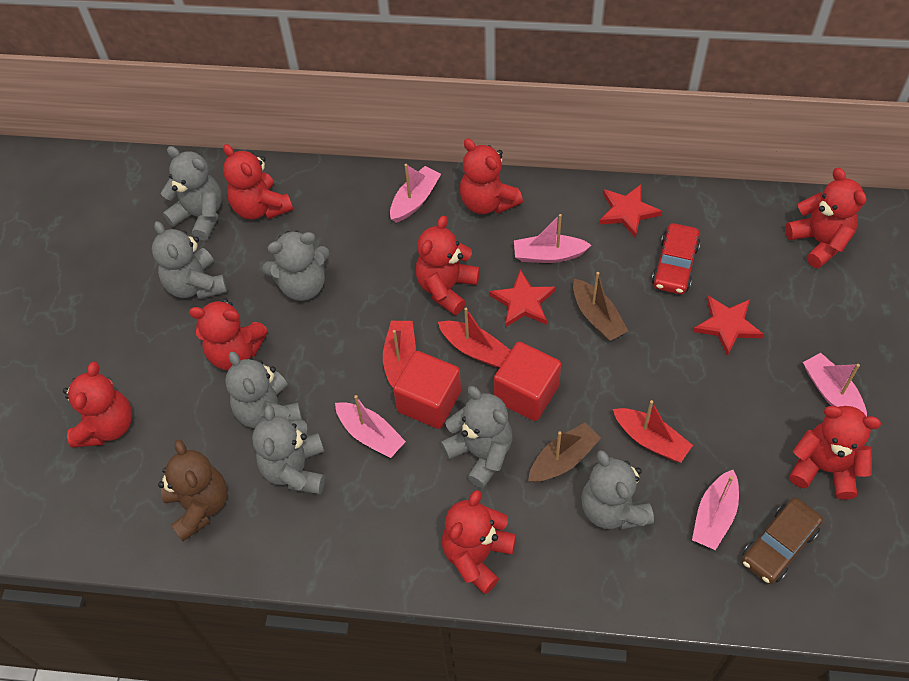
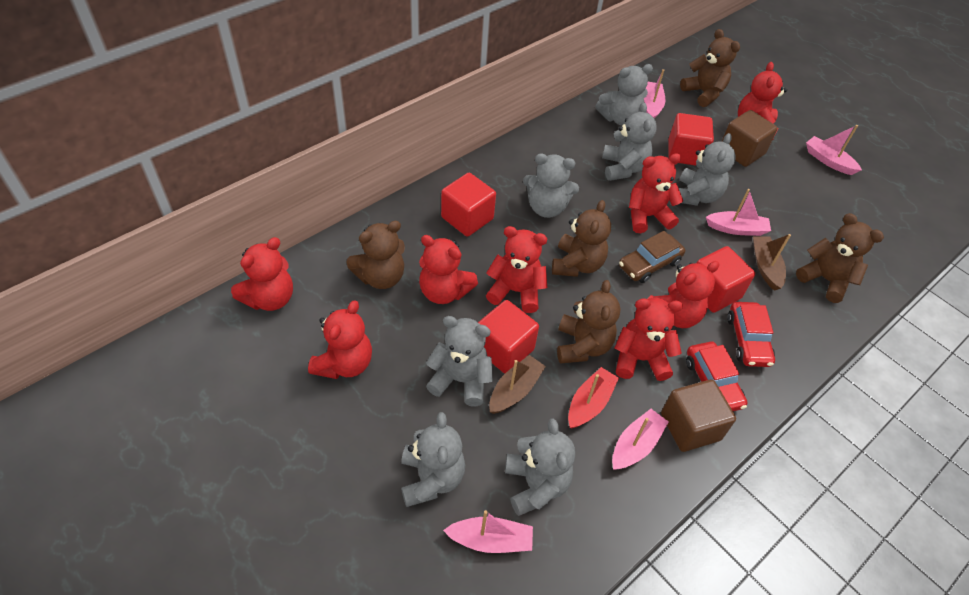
brown cube: 0 -> 2
brown teddy bear: 1 -> 5
red boat: 3 -> 1
red car: 1 -> 2
red cube: 2 -> 4
red star: 3 -> 0

